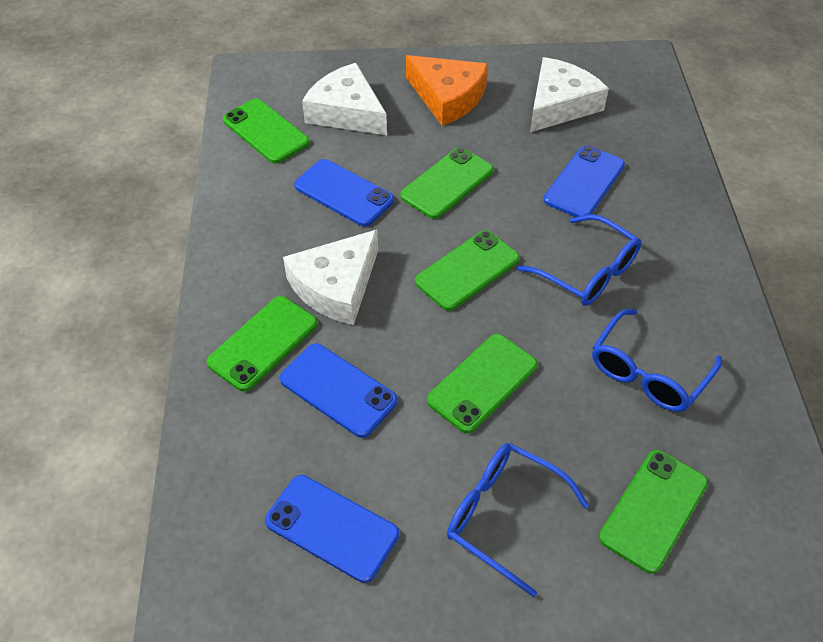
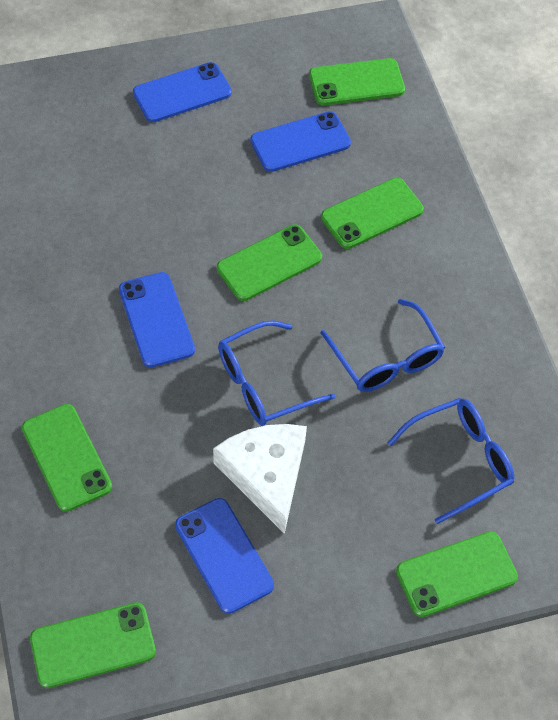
orange cheese: 1 -> 0
white cheese: 3 -> 1

